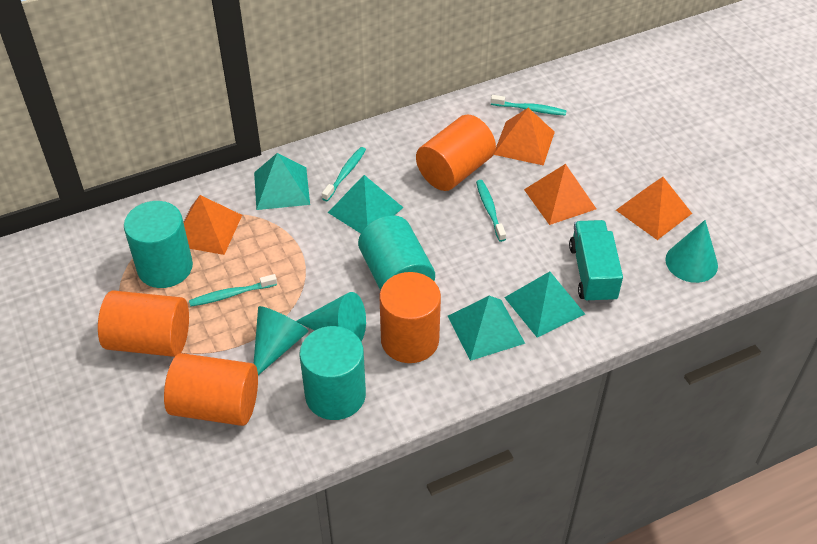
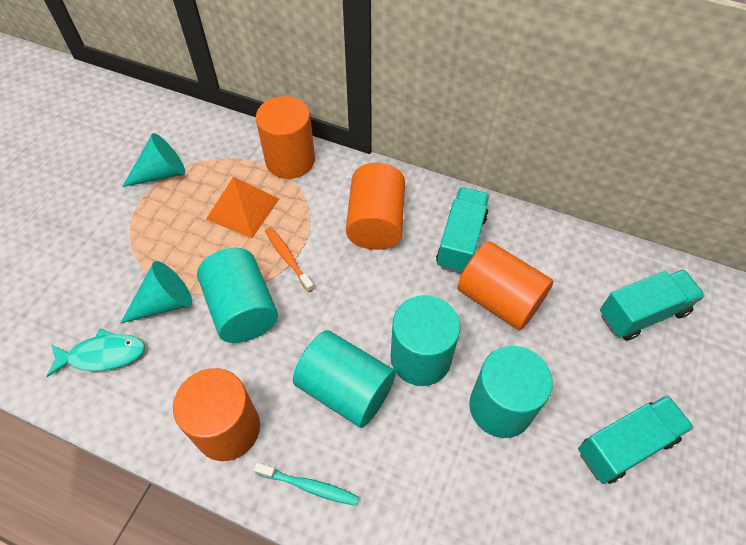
orange pyramid: 4 -> 1
orange toothbrush: 0 -> 1
turquoise cone: 3 -> 2
turquoise cylinder: 3 -> 4
turquoise fish: 0 -> 1
turquoise pyramid: 4 -> 0
turquoise toothbrush: 4 -> 1
turquoise truck: 1 -> 3

